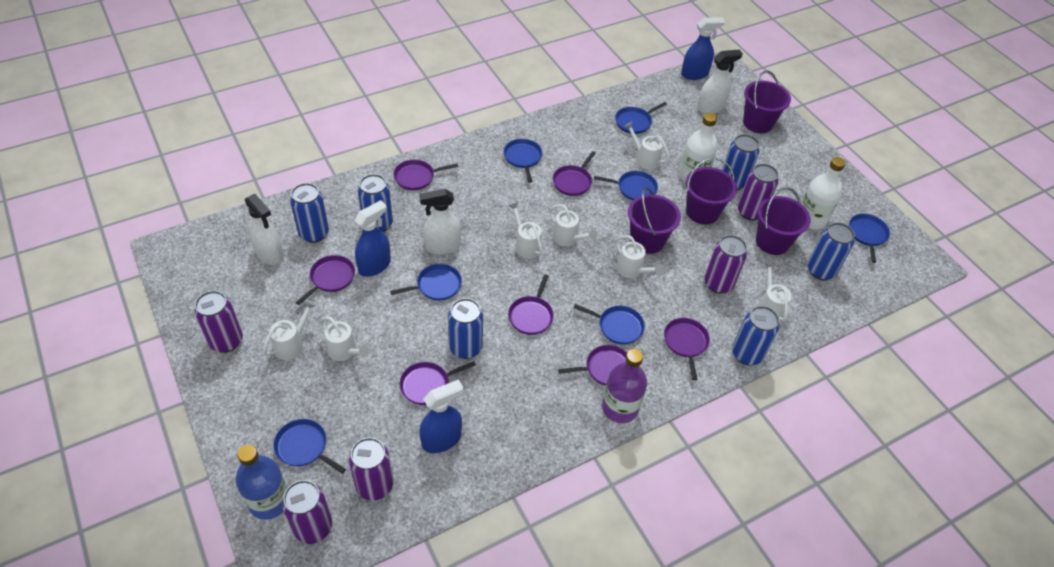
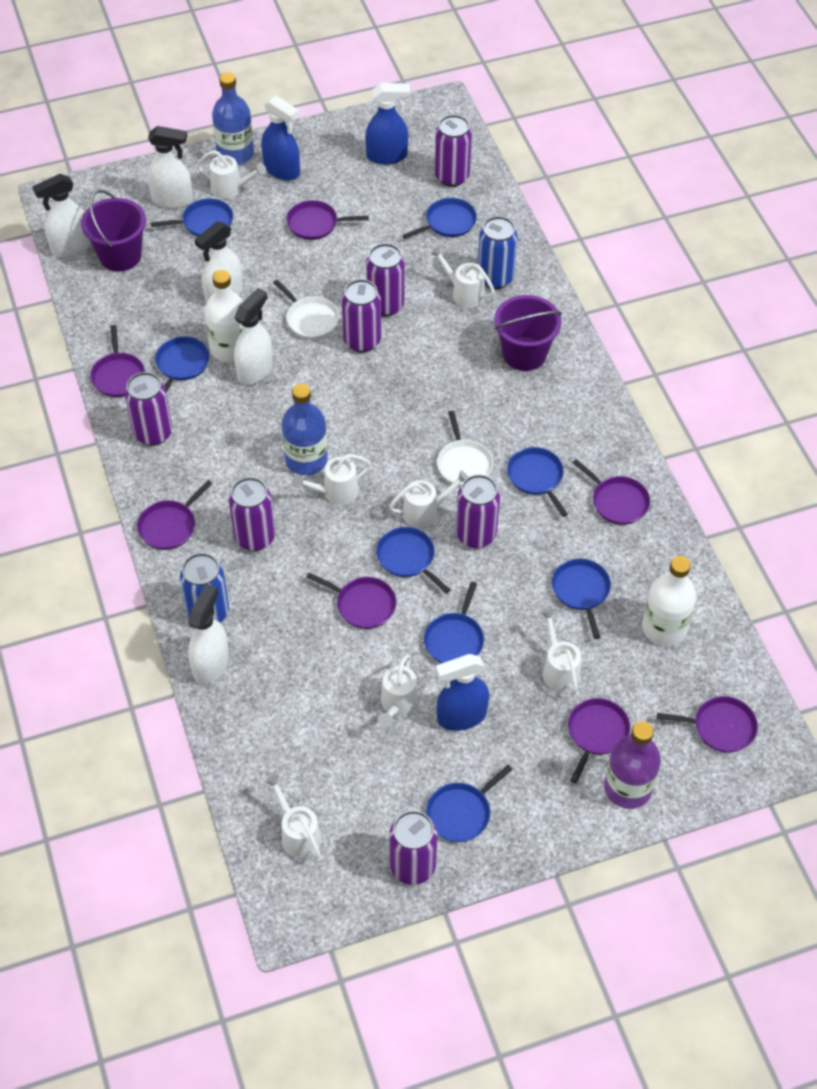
blue bottle: 1 -> 2
blue can: 6 -> 2
blue pan: 7 -> 8
purple bucket: 4 -> 2
purple can: 5 -> 7
white pan: 0 -> 2
white spray bottle: 3 -> 5

